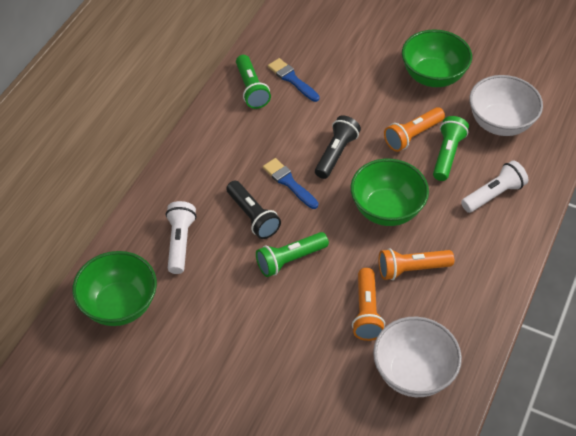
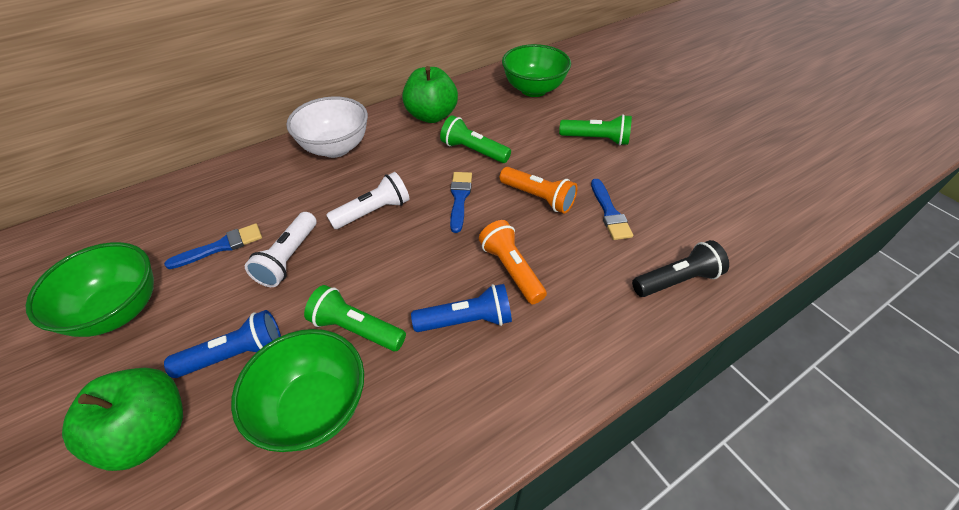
black flashlight: 2 -> 1
blue brush: 2 -> 3
blue flashlight: 0 -> 2
green apple: 0 -> 2
orange flashlight: 3 -> 2
white bowl: 2 -> 1

